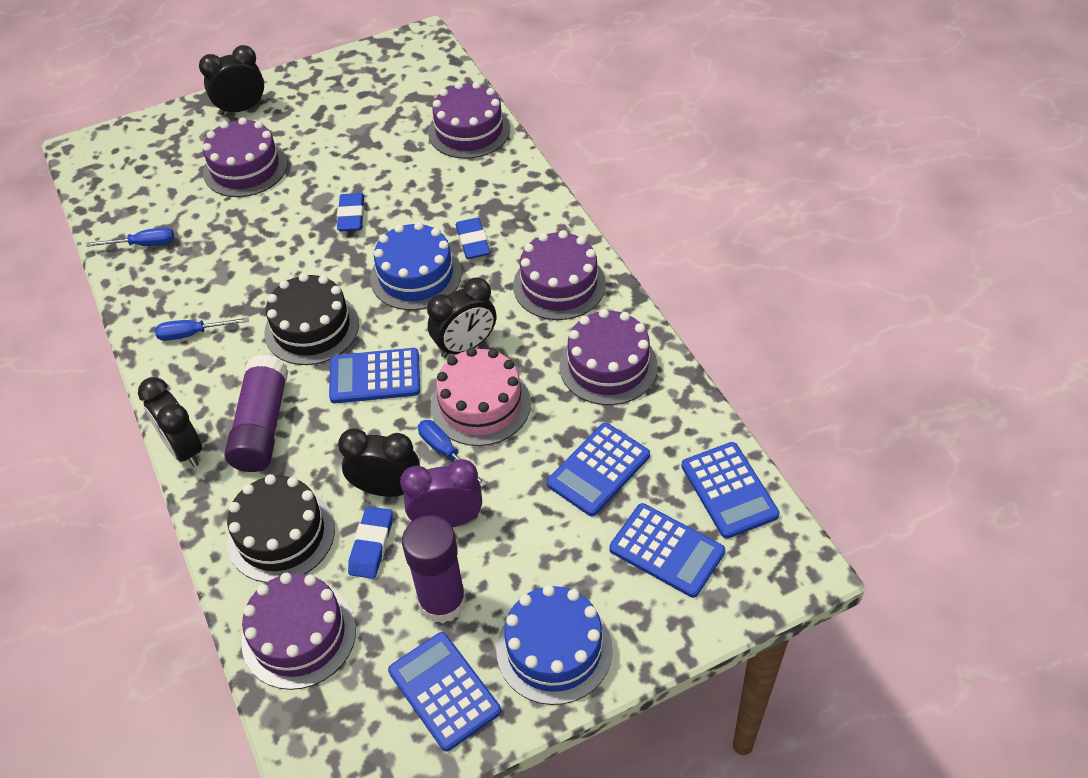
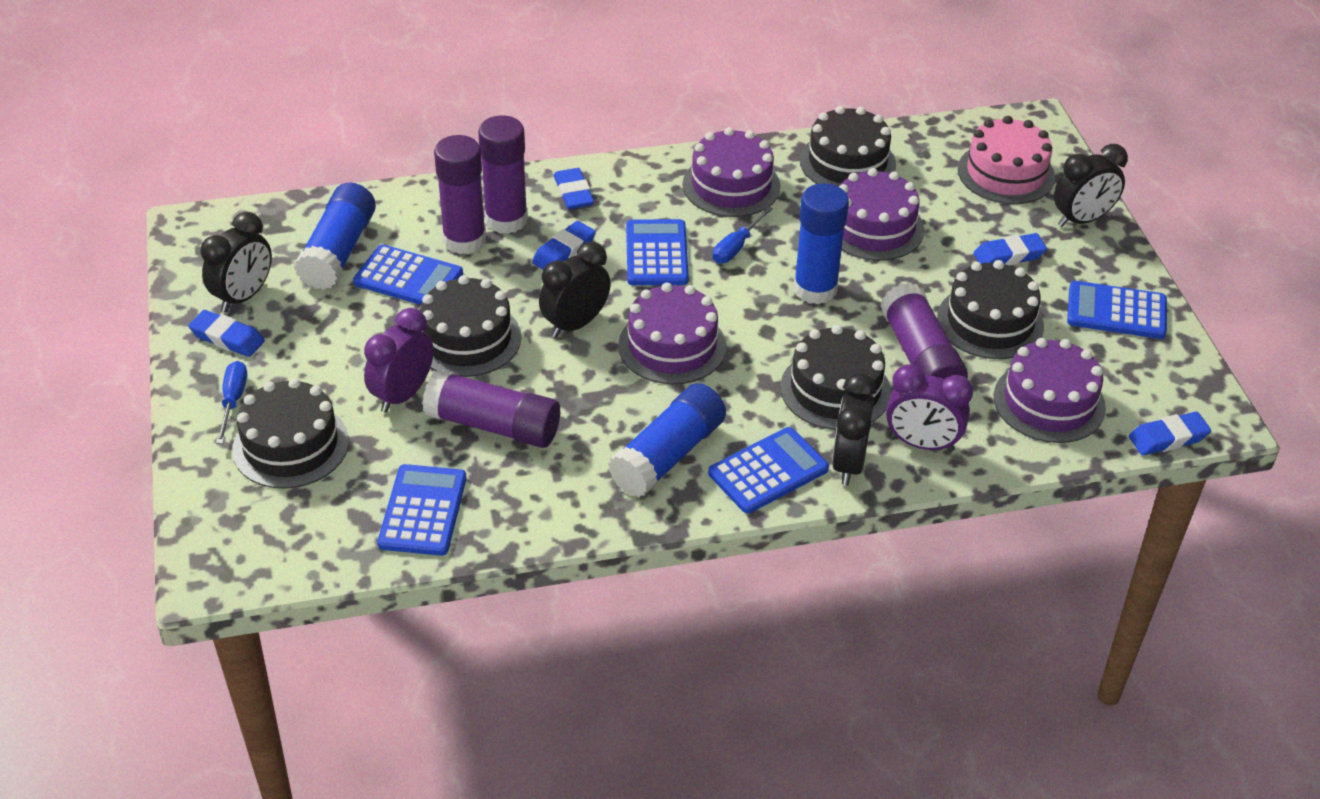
black cake: 2 -> 5
blue cake: 2 -> 0
blue eraser: 3 -> 5
blue glue stick: 0 -> 3
blue screwdriver: 3 -> 2
purple cake: 5 -> 4
purple clock: 1 -> 2
purple glue stick: 2 -> 4

